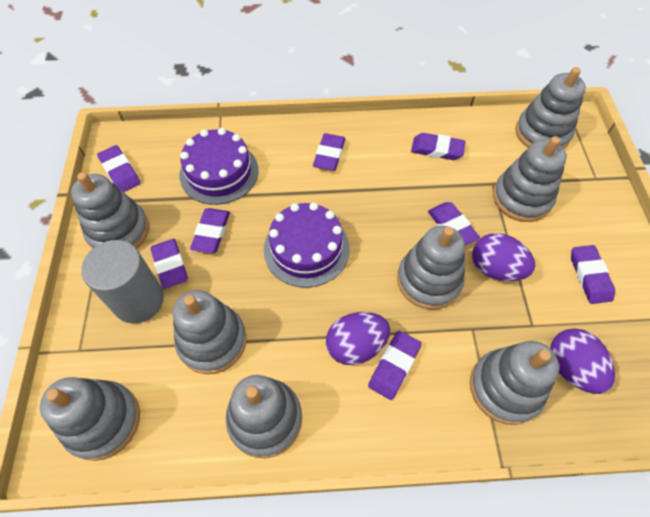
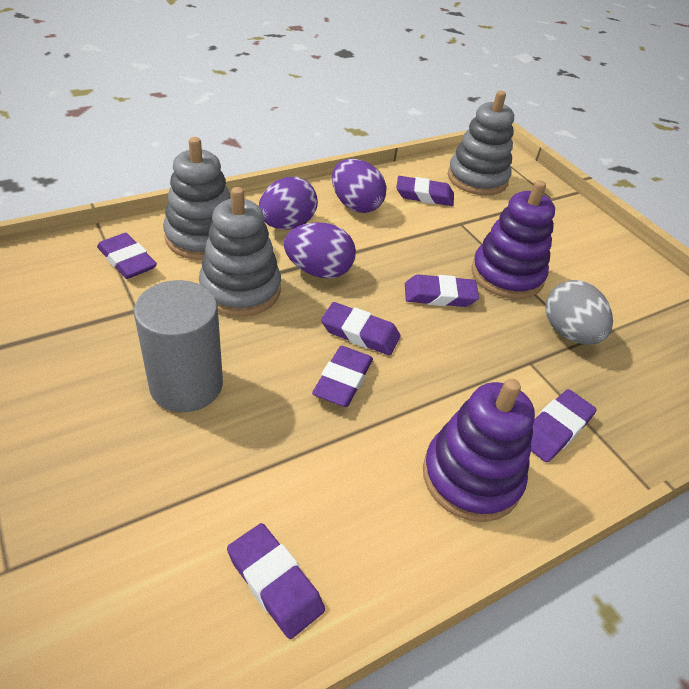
grey egg: 0 -> 1
grey stacking toy: 8 -> 3
purple cake: 2 -> 0
purple eraser: 8 -> 7
purple stacking toy: 0 -> 2

